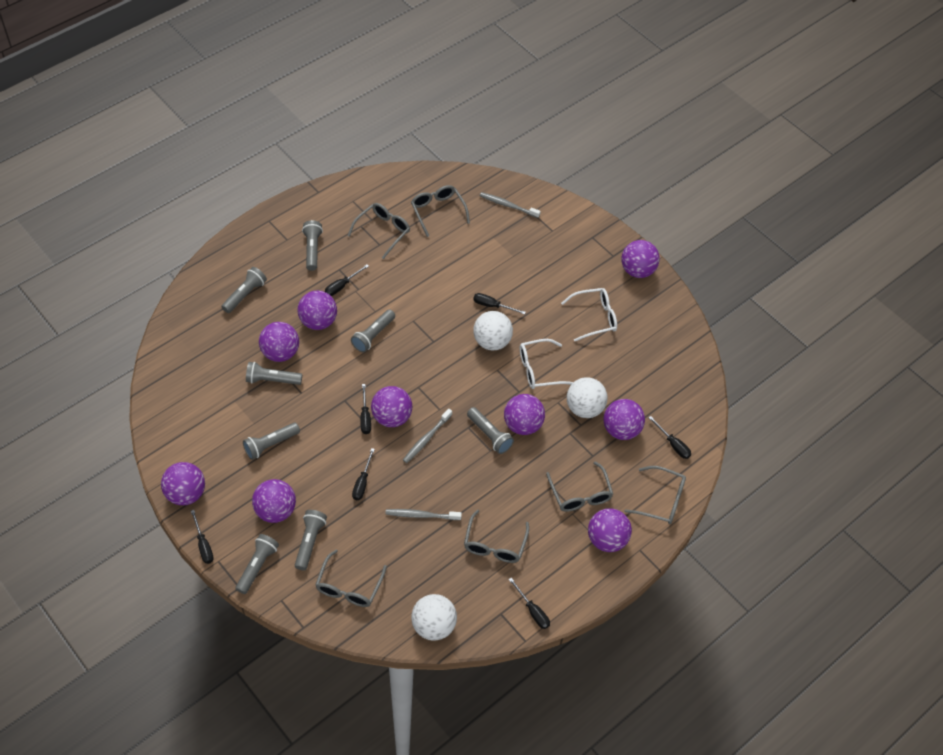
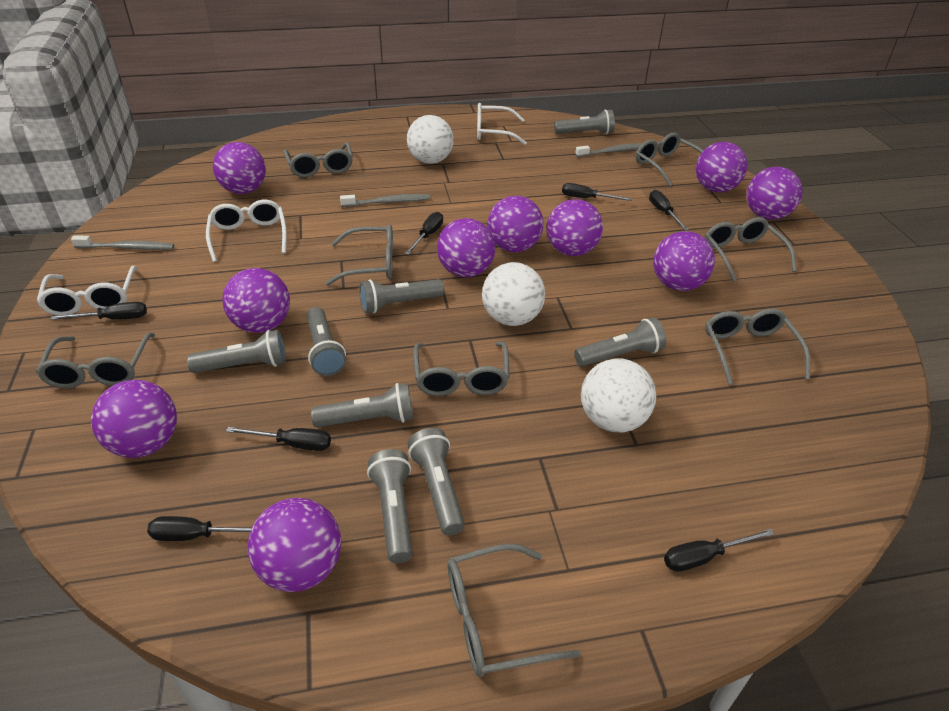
grey glasses: 6 -> 8
purple ball: 9 -> 10
white glasses: 2 -> 3

